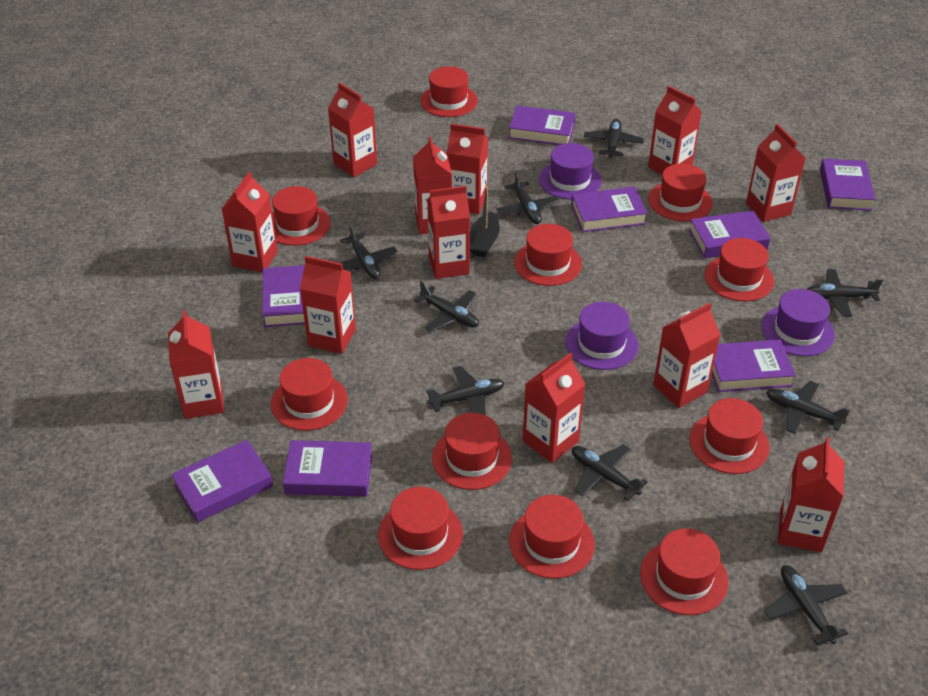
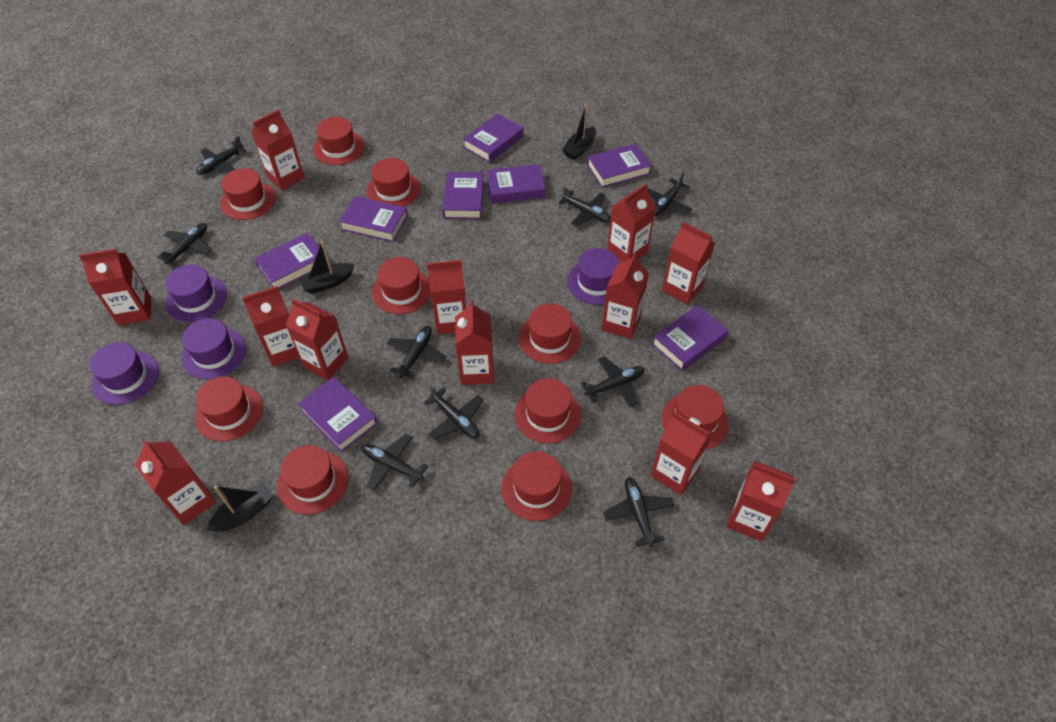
black boat: 1 -> 3
purple hat: 3 -> 4
red hat: 11 -> 10

